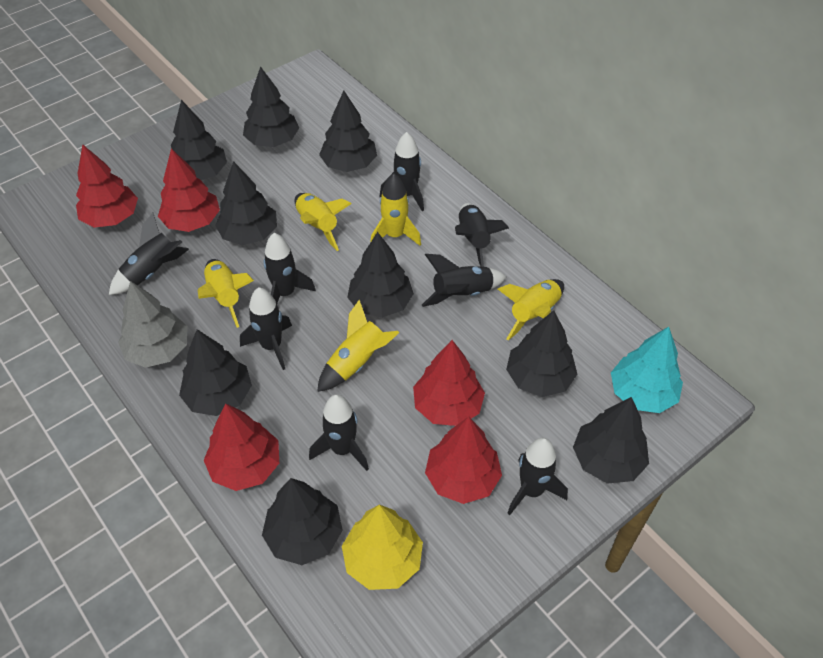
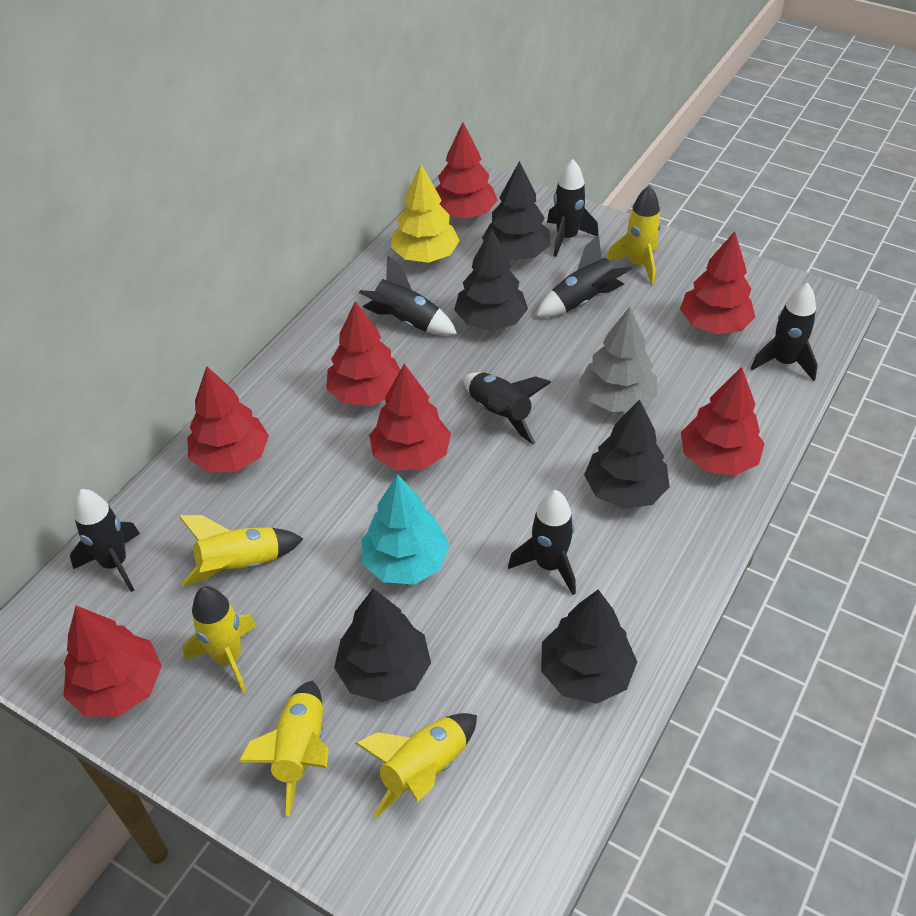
black rocket: 8 -> 7
black tree: 9 -> 5
red tree: 5 -> 7

